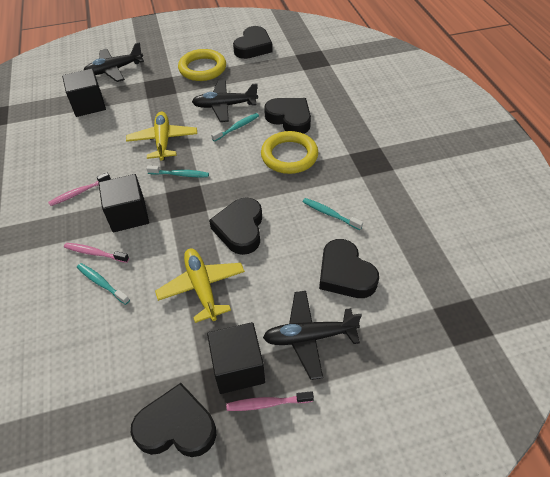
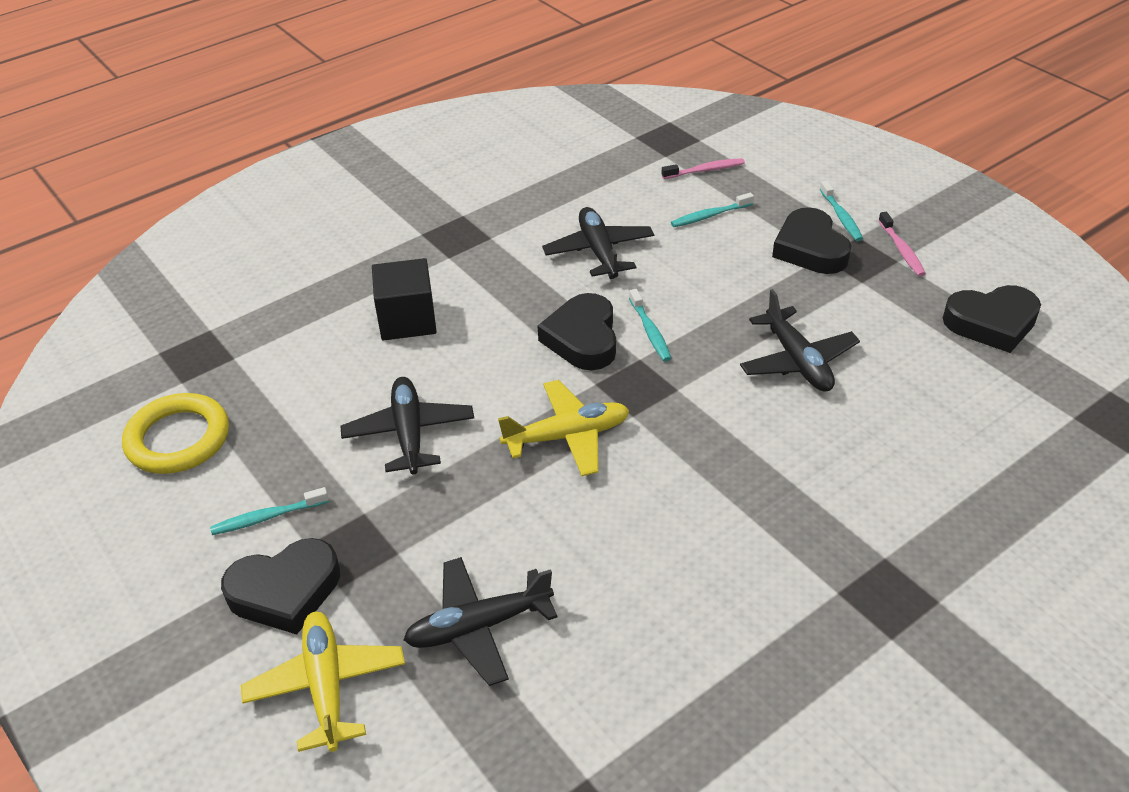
black cube: 3 -> 1
black heart: 5 -> 4
black plane: 3 -> 4
pink toothbrush: 3 -> 2
yellow ring: 2 -> 1

